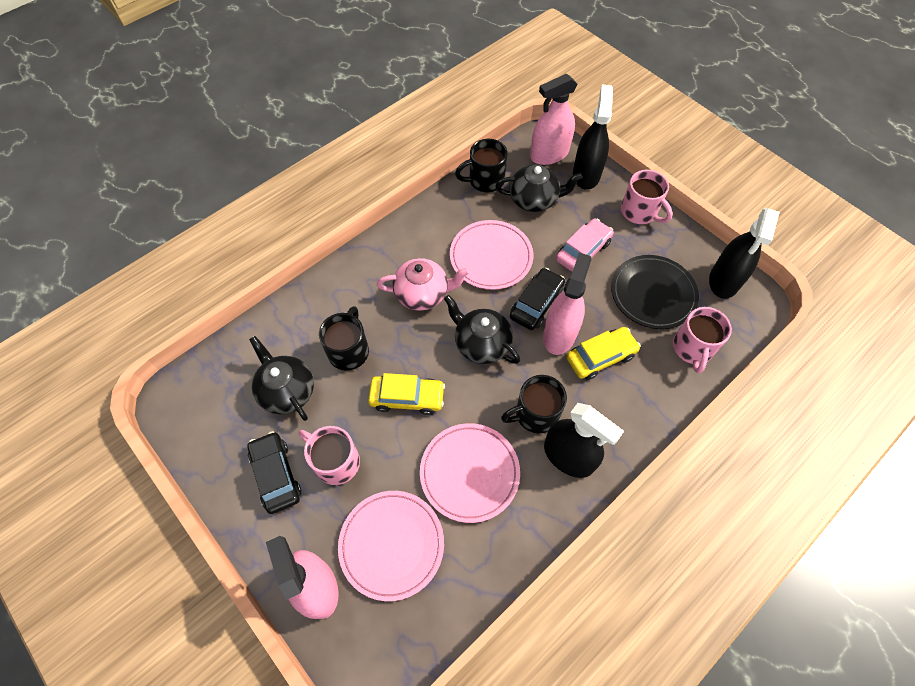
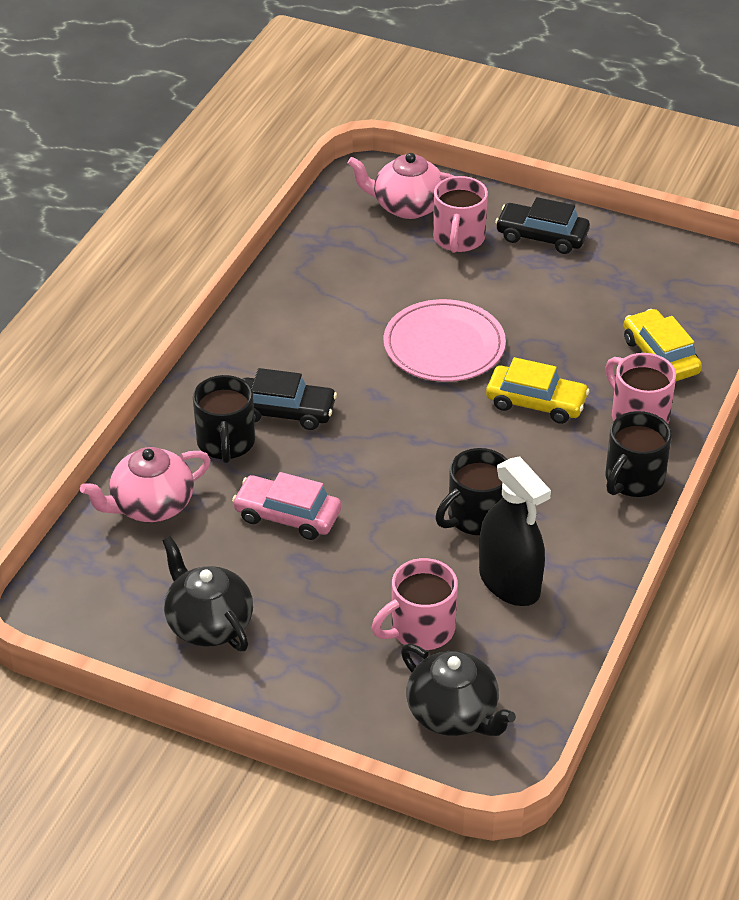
black plate: 1 -> 0
black spray bottle: 3 -> 1
black teapot: 3 -> 2
pink plate: 3 -> 1
pink spray bottle: 3 -> 0
pink teapot: 1 -> 2

